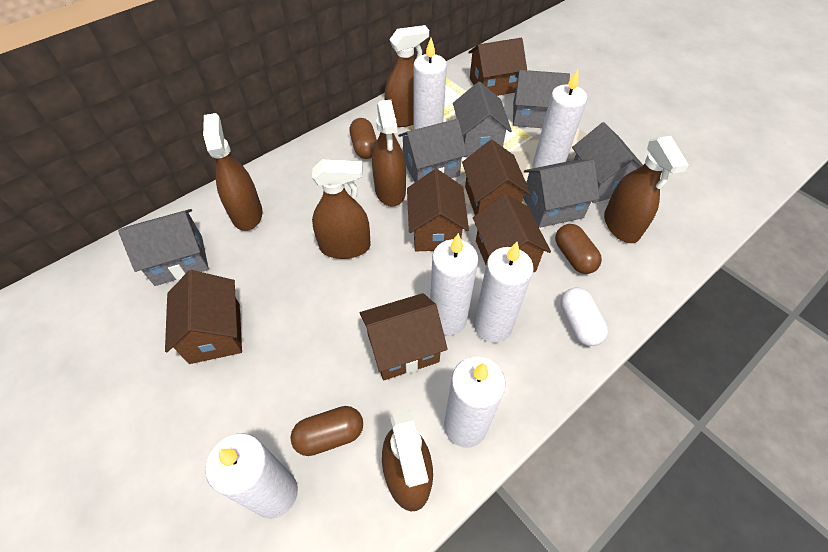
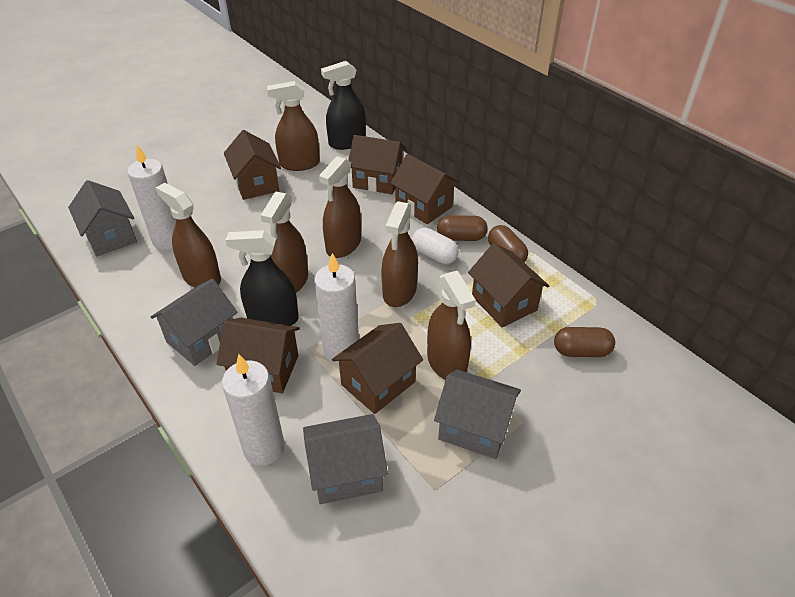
black spray bottle: 0 -> 2
grey house: 6 -> 4
white candle: 6 -> 3

